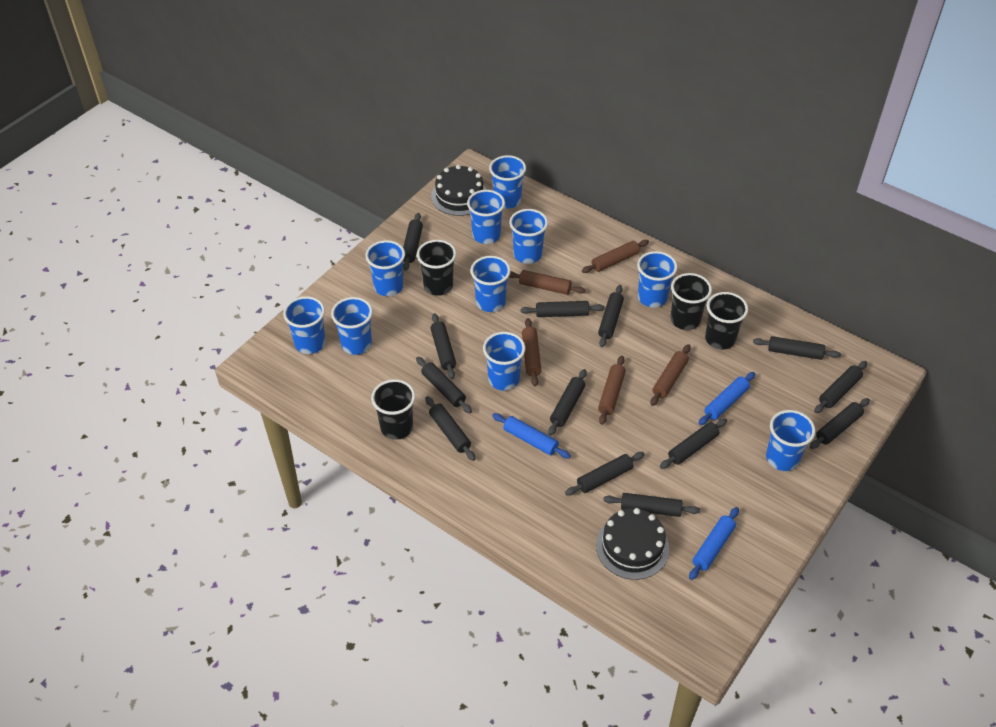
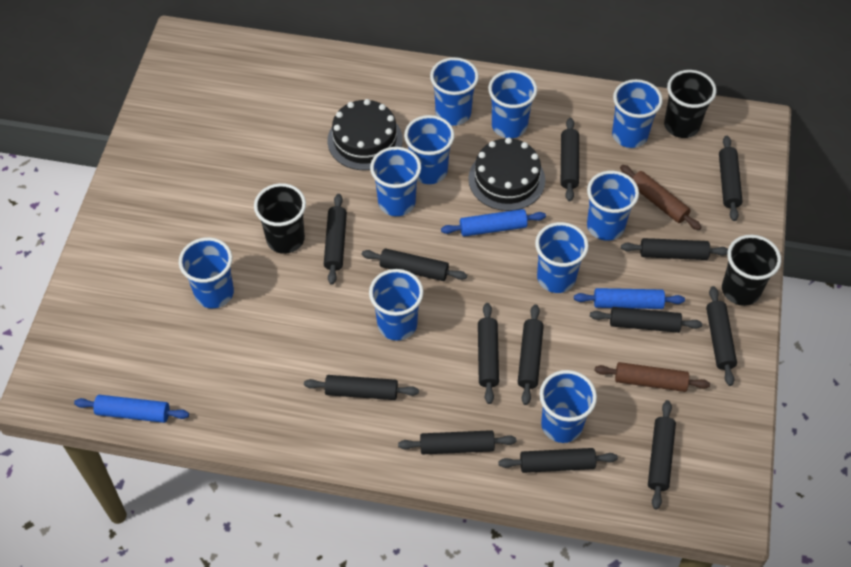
black cup: 4 -> 3
brown rolling pin: 5 -> 2

